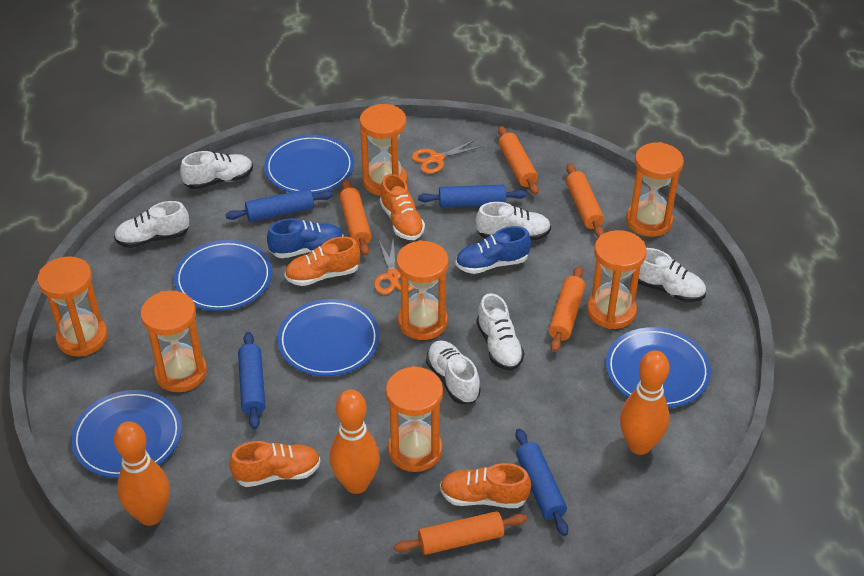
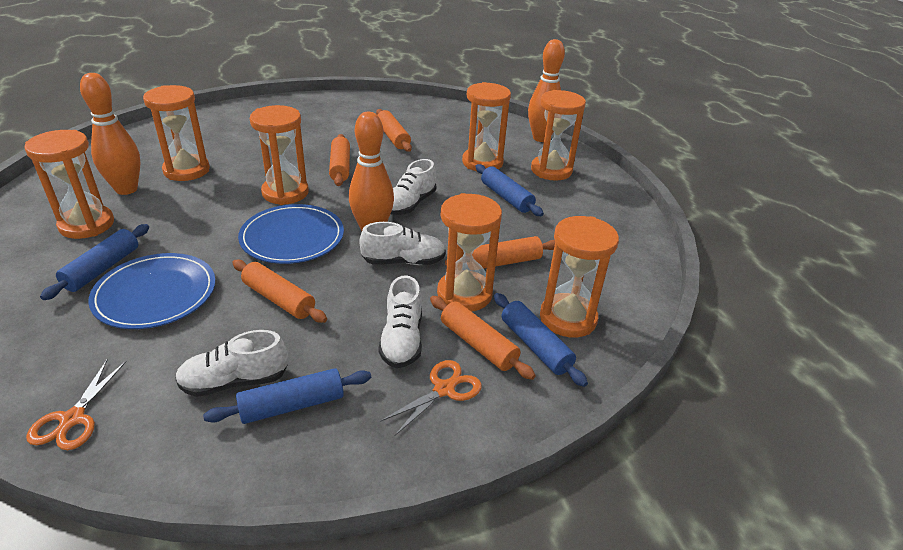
blue plate: 5 -> 2
blue shoe: 2 -> 0
orange shoe: 4 -> 0
white shoe: 6 -> 4

